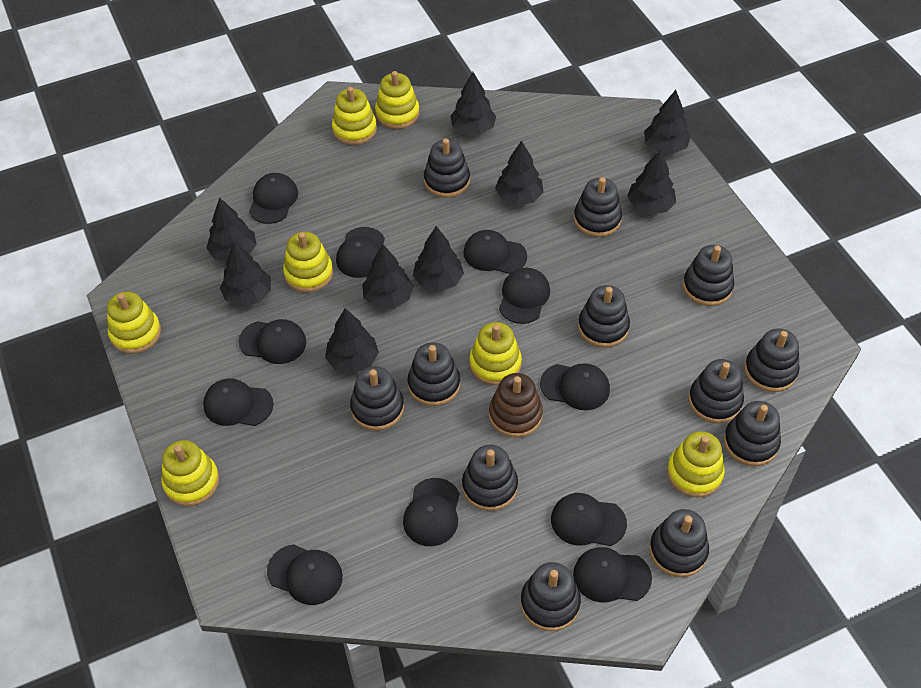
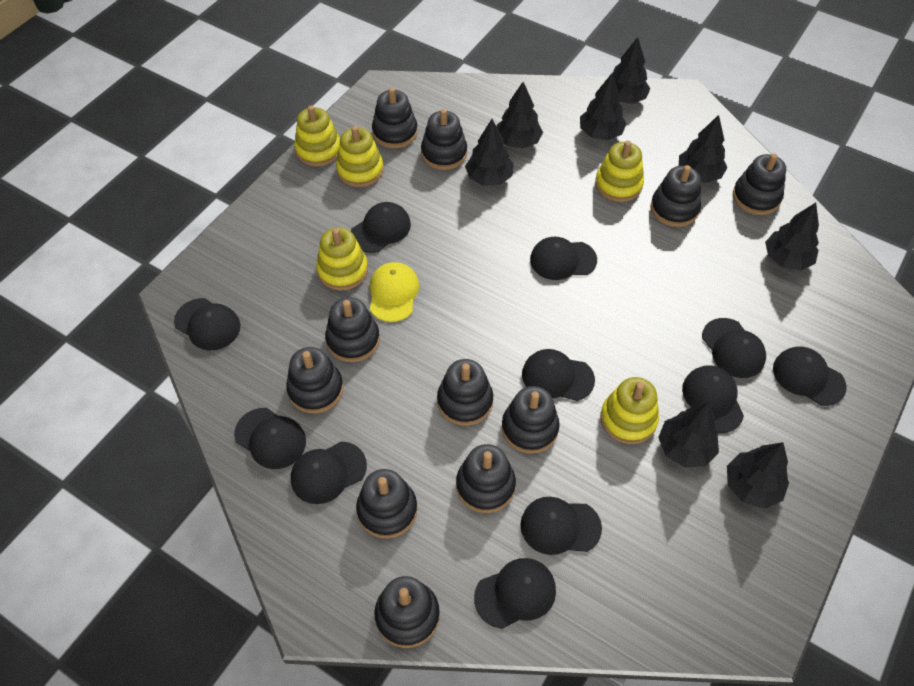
black stacking toy: 12 -> 11
black tree: 9 -> 8
brown stacking toy: 1 -> 0
yellow cap: 0 -> 1
yellow stacking toy: 7 -> 5

